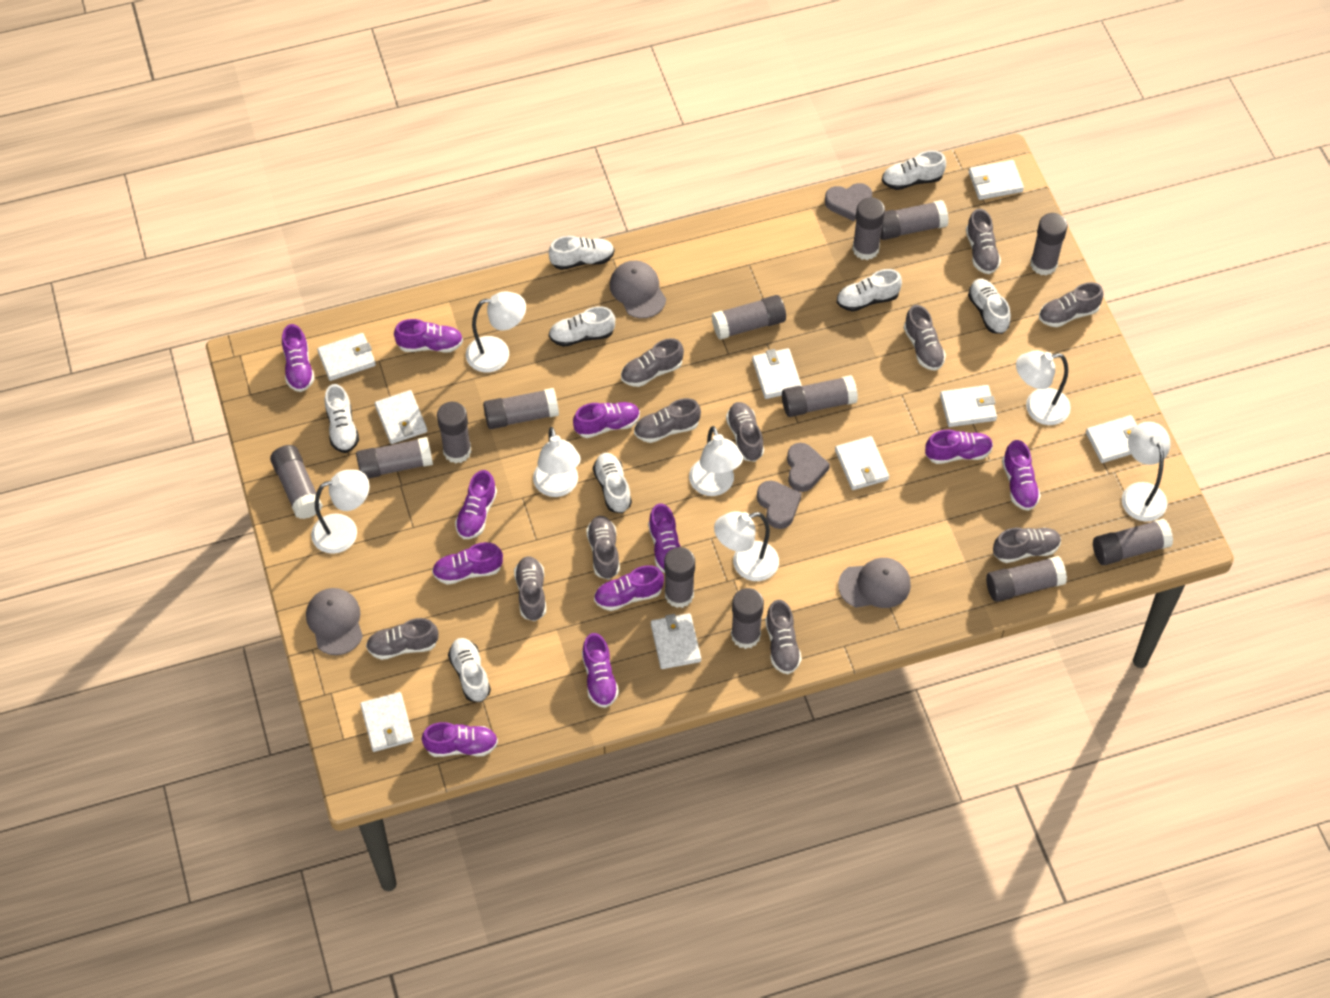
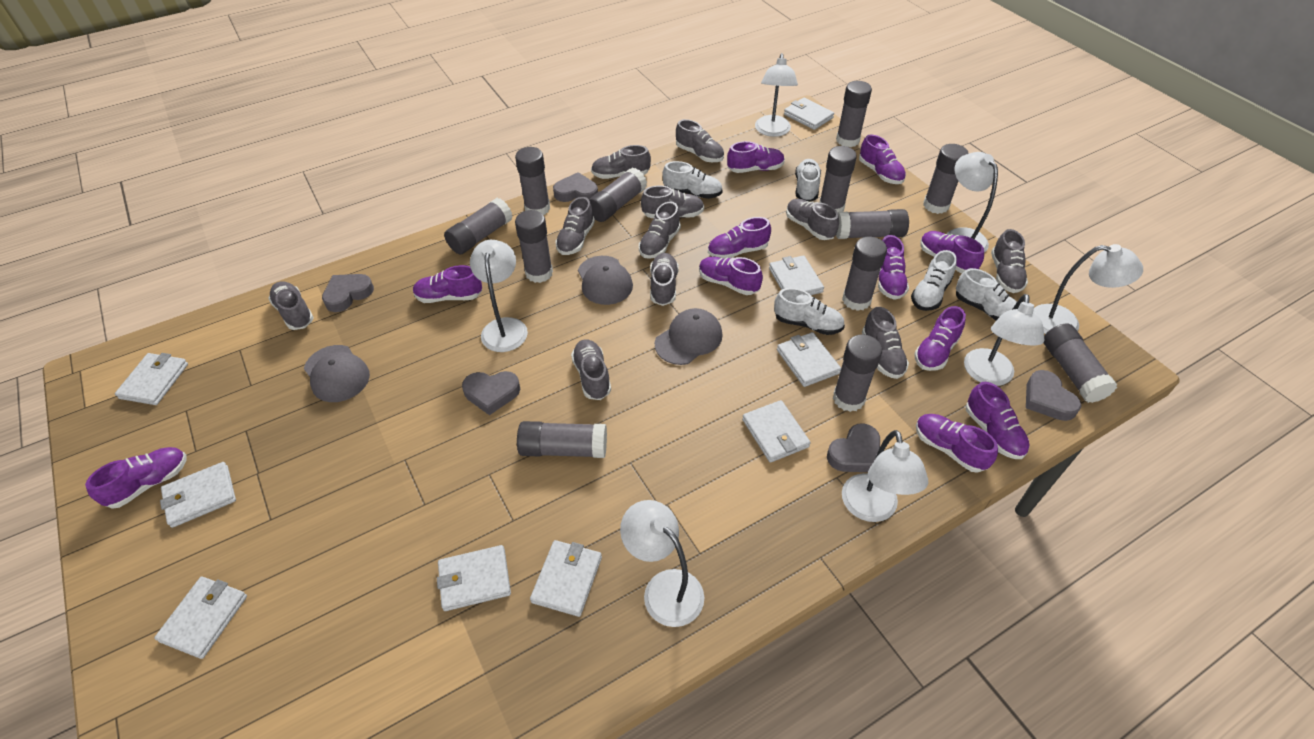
grey glue stick: 13 -> 12
grey heart: 3 -> 5
white shoe: 8 -> 5

